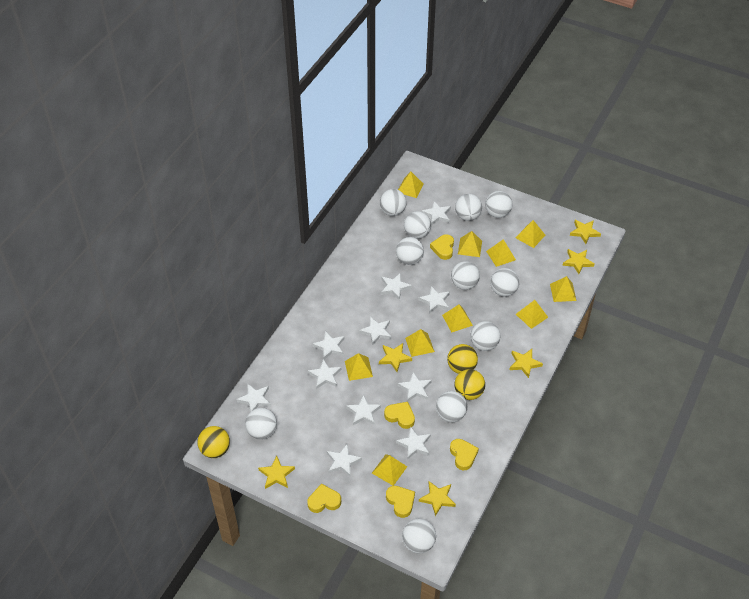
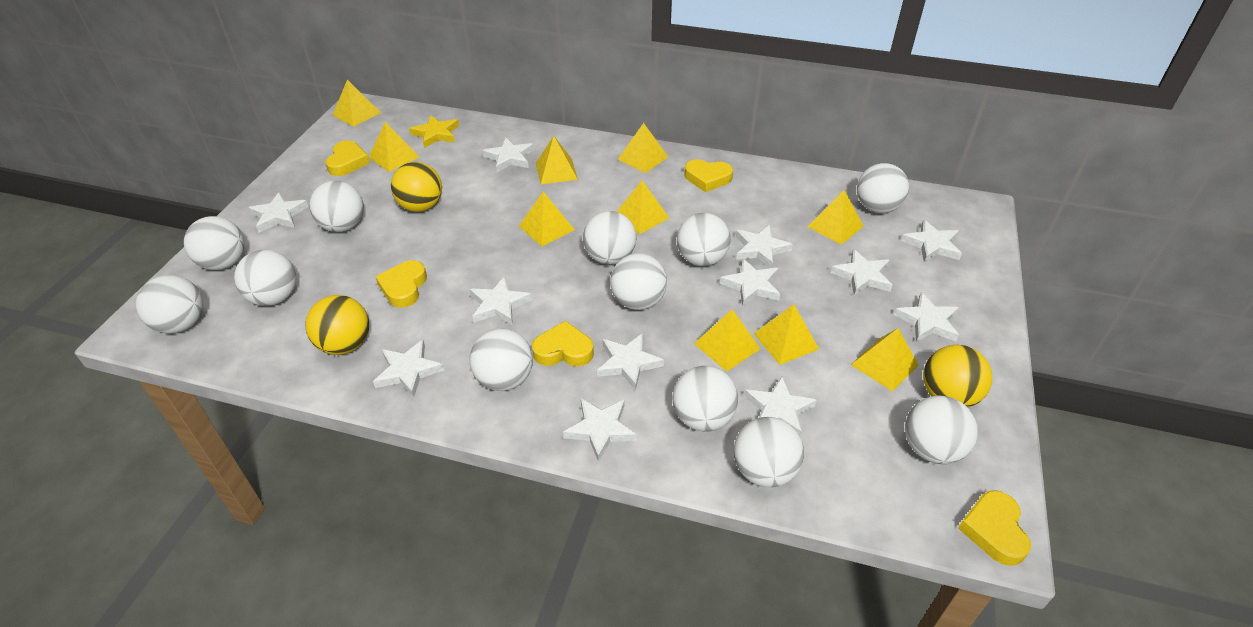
white ball: 11 -> 12
white star: 11 -> 12
yellow star: 6 -> 1

